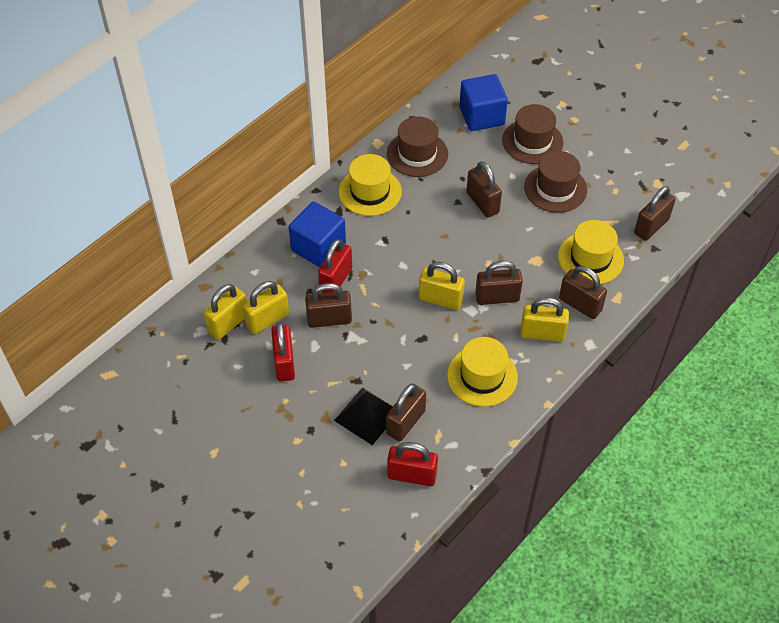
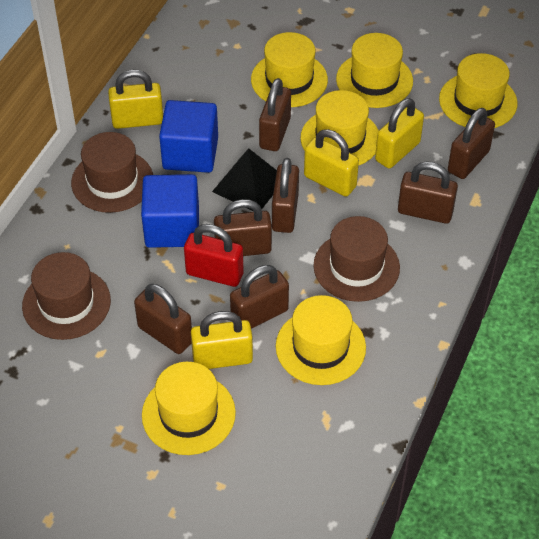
brown padlock: 6 -> 7
red padlock: 3 -> 1
yellow hat: 3 -> 6

